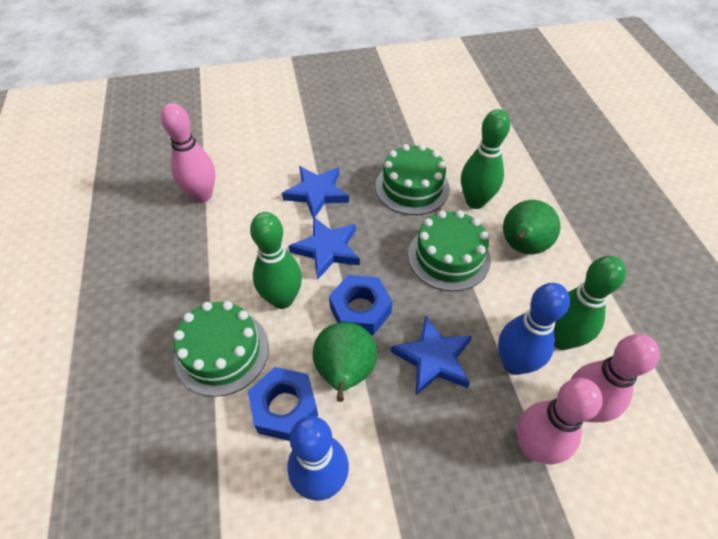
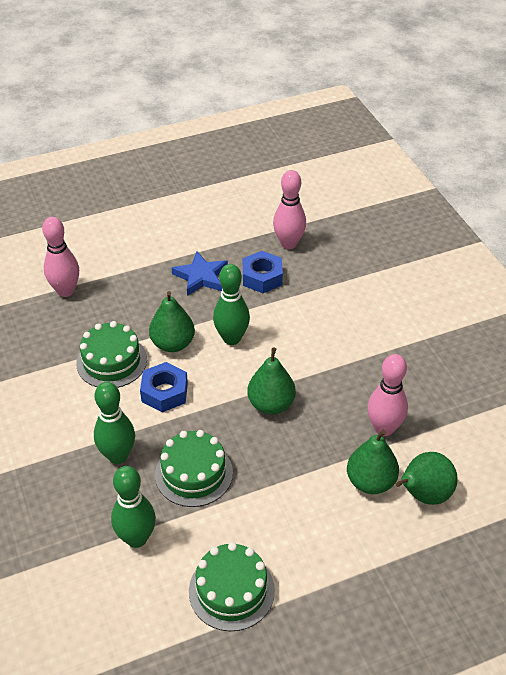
blue bowling pin: 2 -> 0
blue star: 3 -> 1
green pear: 2 -> 4

